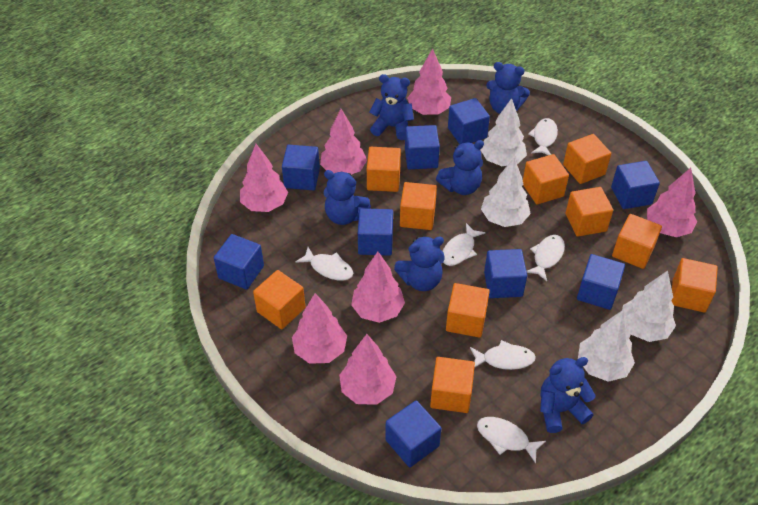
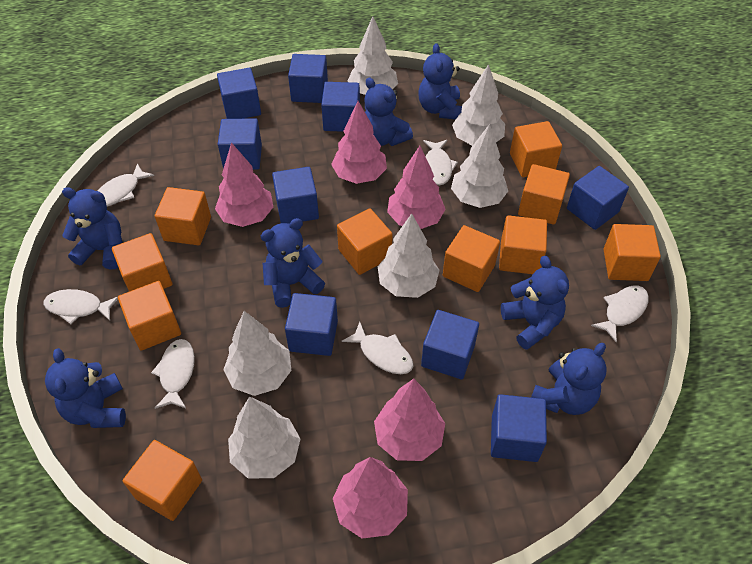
blue teddy bear: 6 -> 7
pink tree: 7 -> 5
white tree: 4 -> 6

